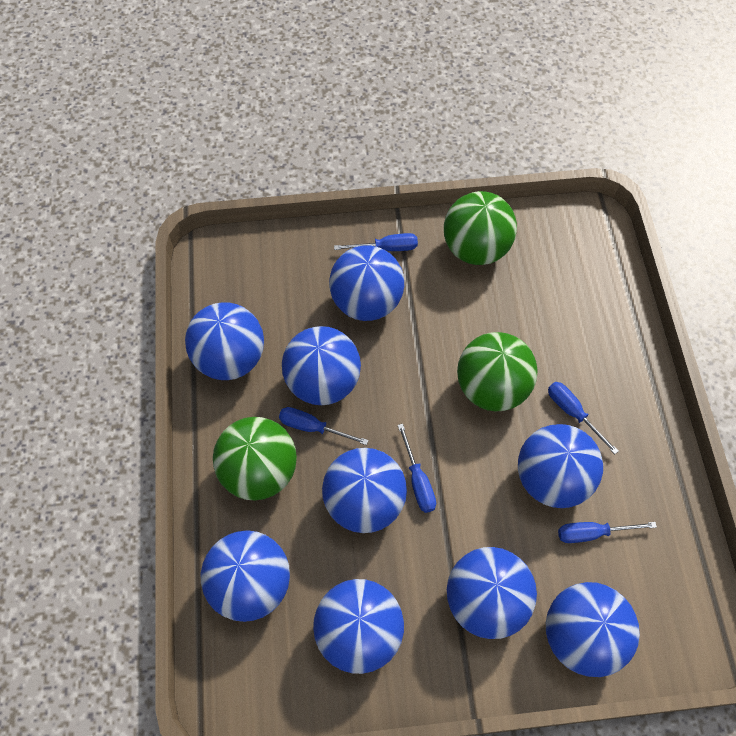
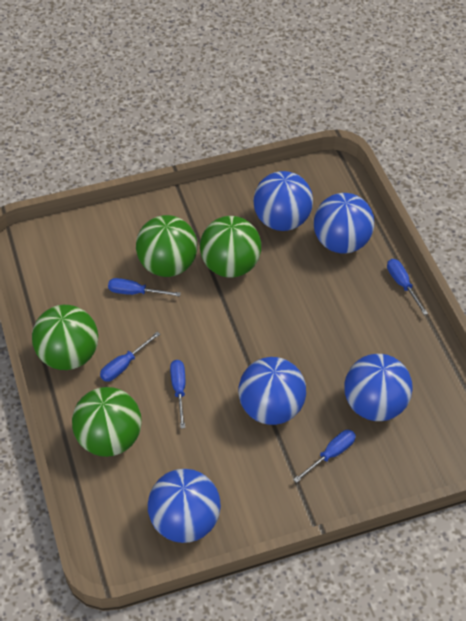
blue ball: 9 -> 5
green ball: 3 -> 4

